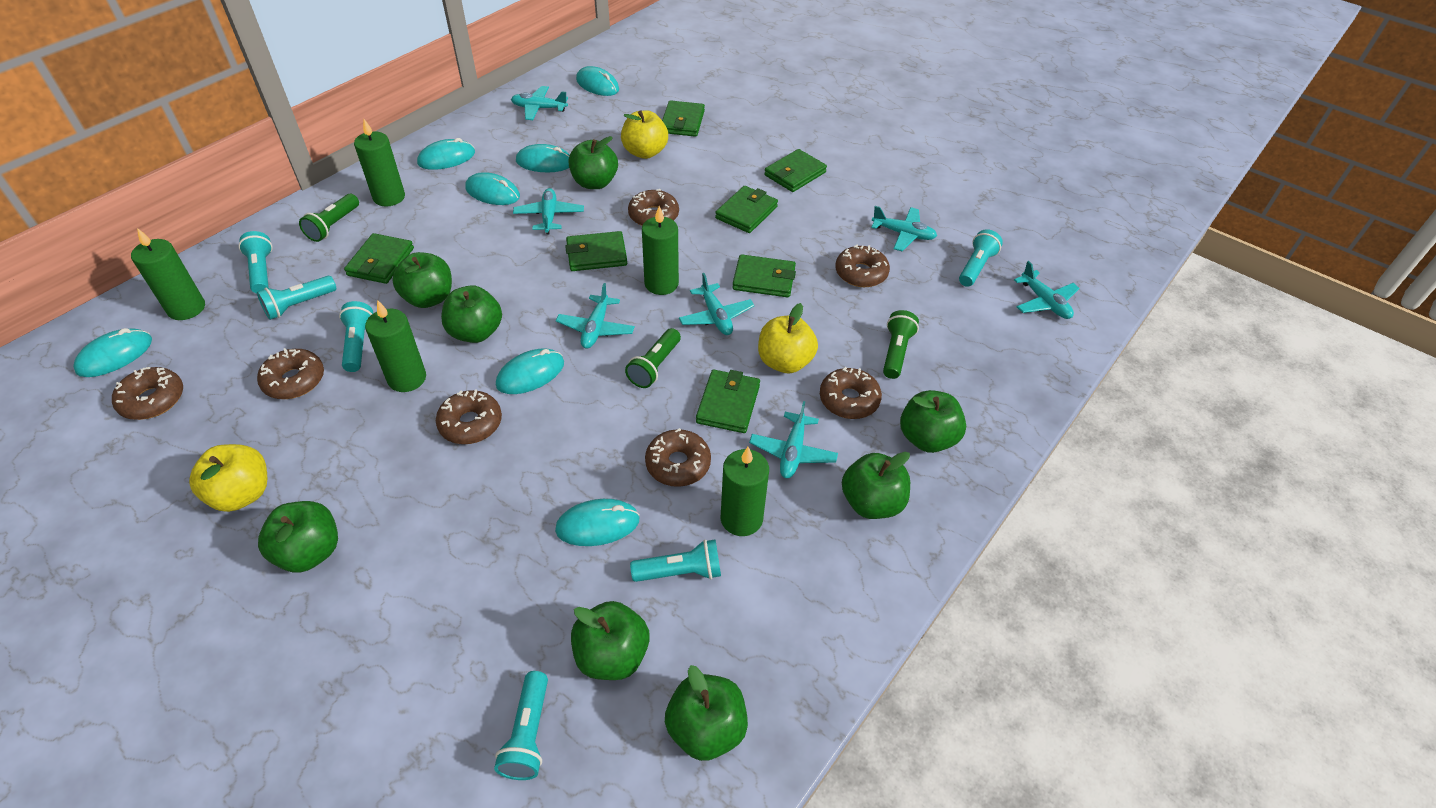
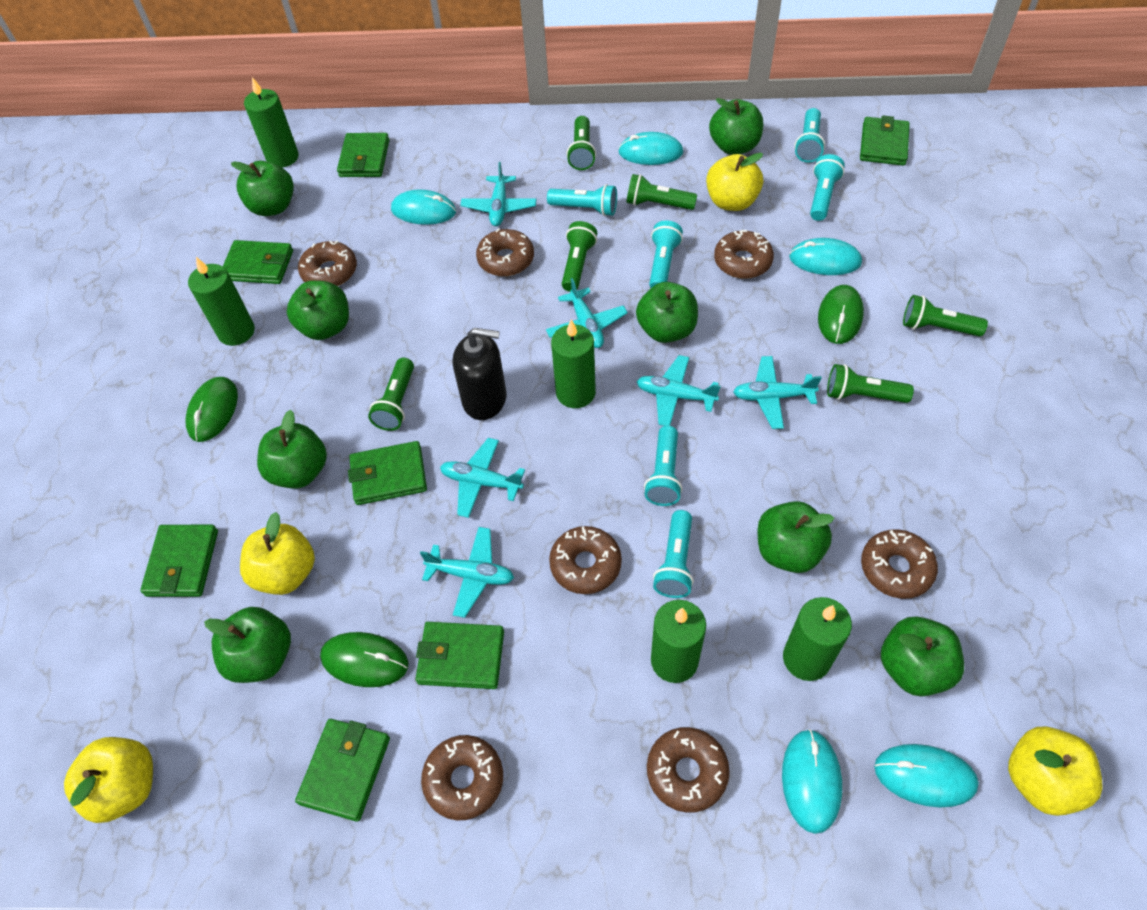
black soap dispenser: 0 -> 1
green flashlight: 3 -> 6
green mouse: 0 -> 3
turquoise mouse: 7 -> 5
turquoise plane: 7 -> 6
yellow apple: 3 -> 4

